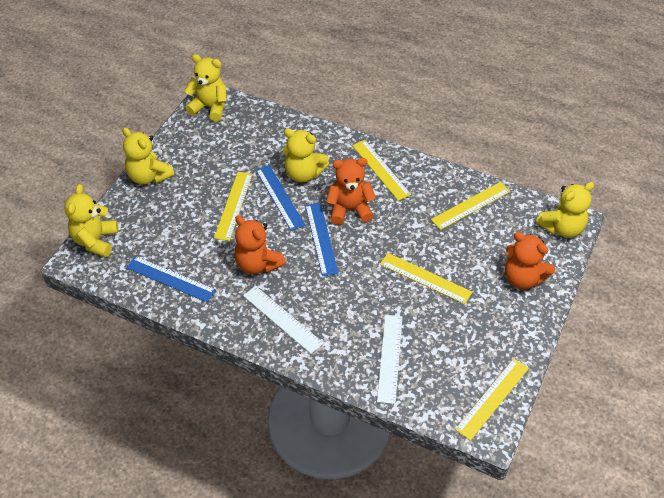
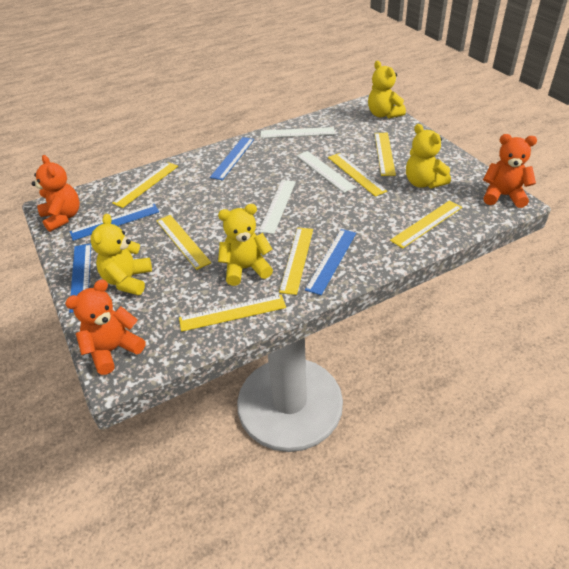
blue ruler: 3 -> 4
white ruler: 2 -> 3
yellow ruler: 5 -> 7
yellow teddy bear: 5 -> 4

